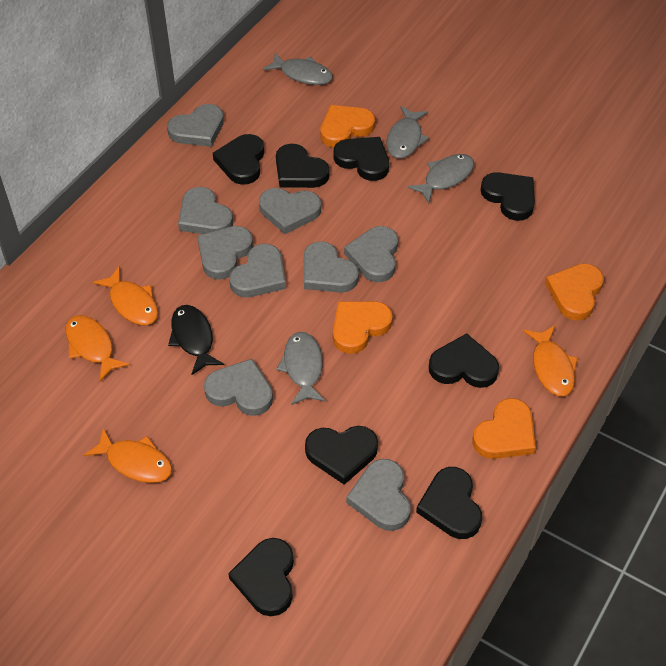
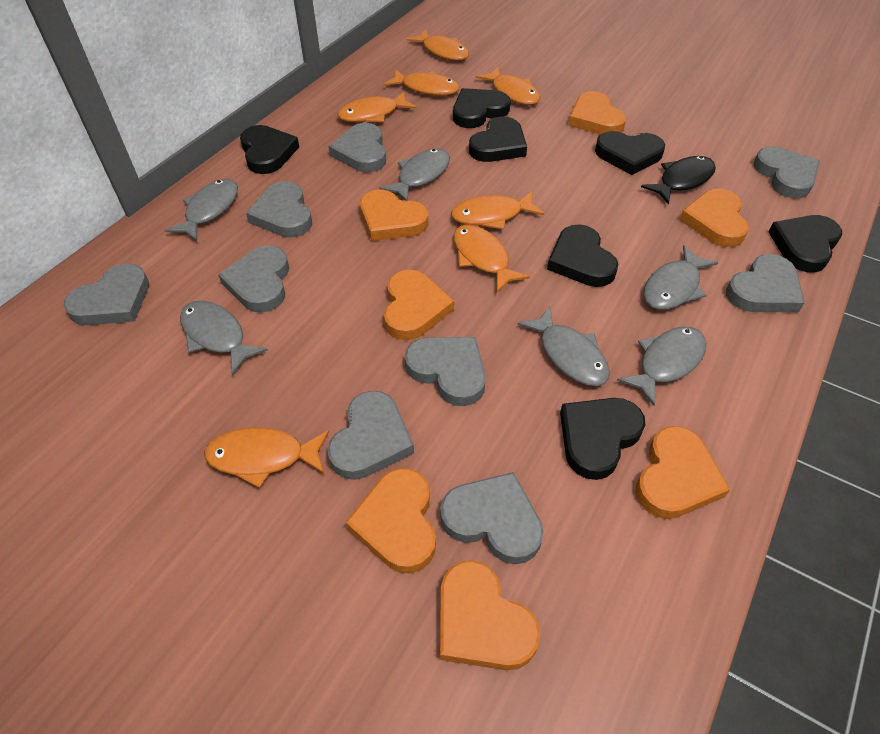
black heart: 8 -> 7
grey fish: 4 -> 6
orange fish: 4 -> 7
orange heart: 4 -> 7

